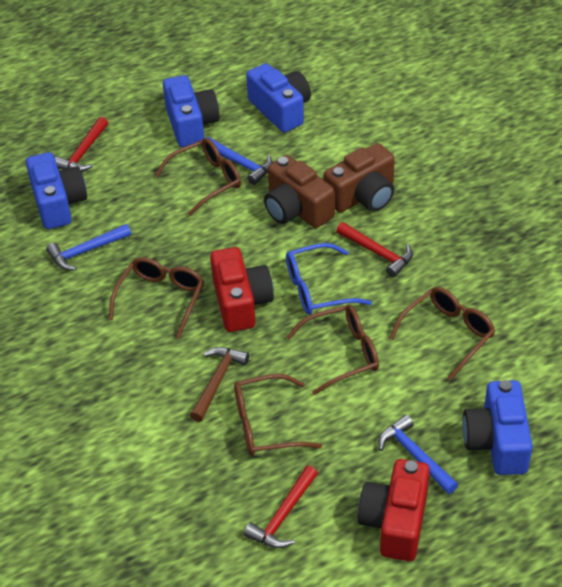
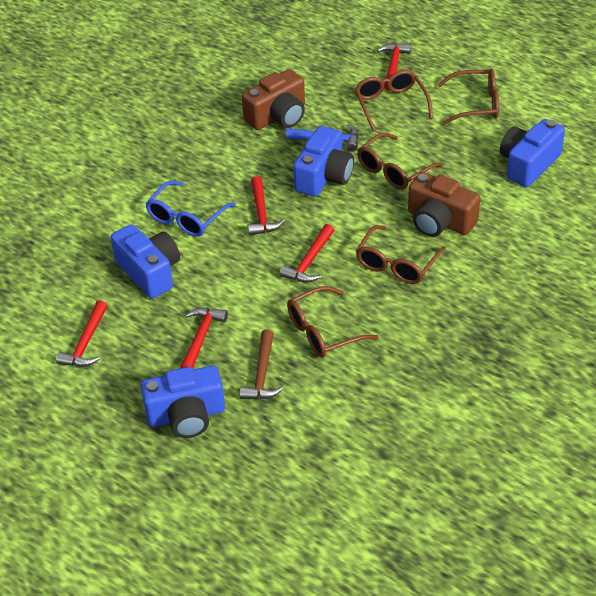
blue hammer: 3 -> 1
red camera: 2 -> 0
red hammer: 3 -> 5

